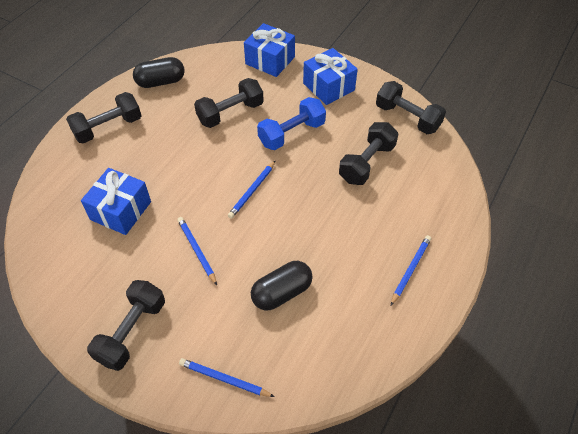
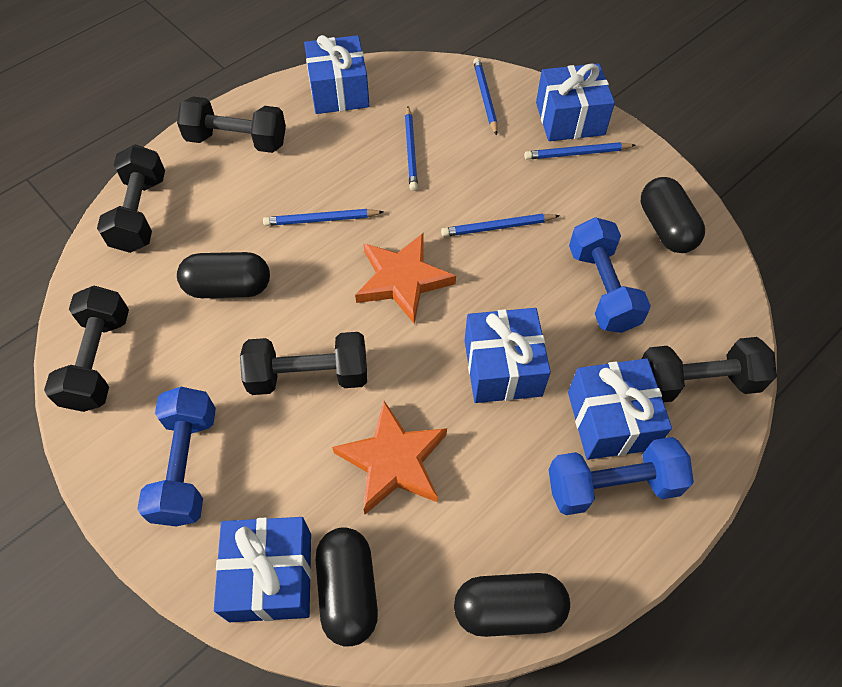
black capsule: 2 -> 4
blue dumbbell: 1 -> 3
blue gift: 3 -> 5
blue pencil: 4 -> 5
orange star: 0 -> 2

